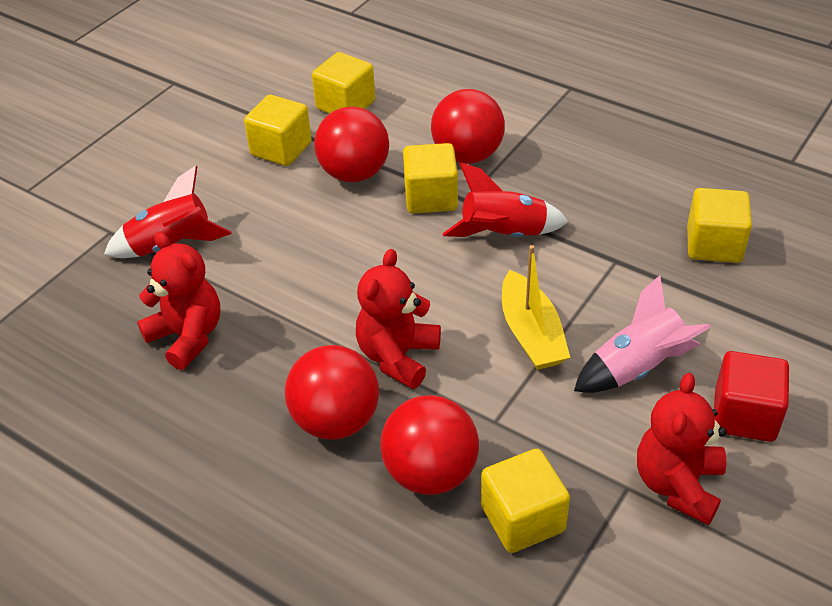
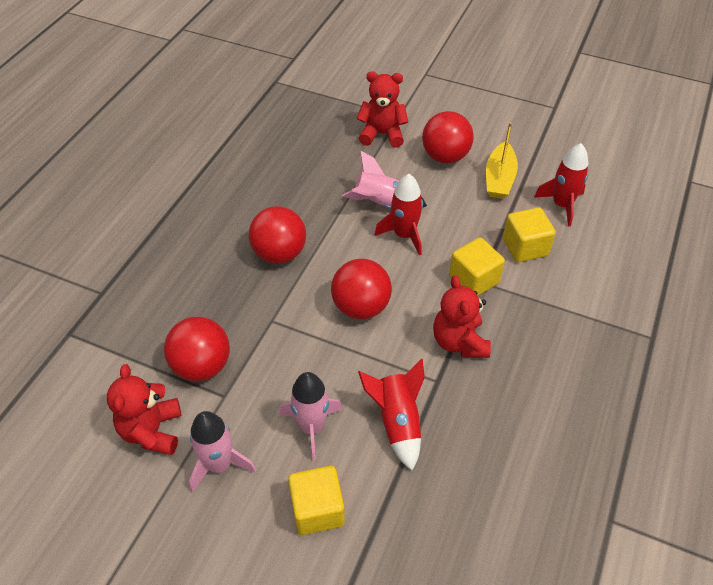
pink rocket: 1 -> 3
red cube: 1 -> 0
red rocket: 2 -> 3
yellow cube: 5 -> 3

